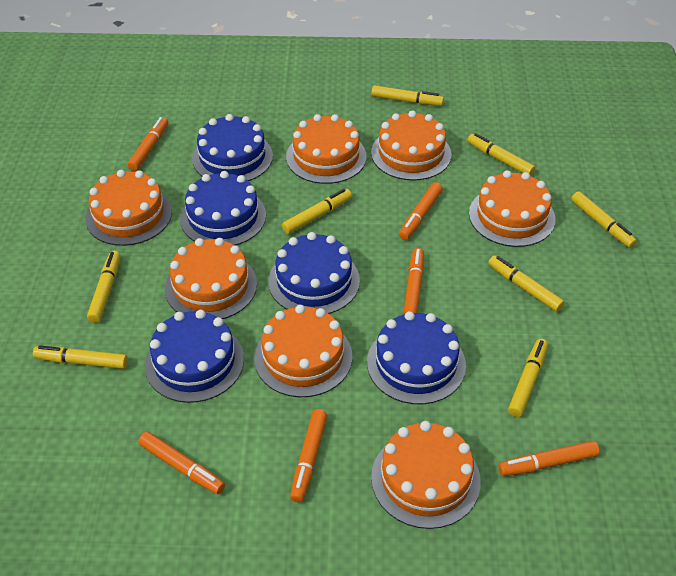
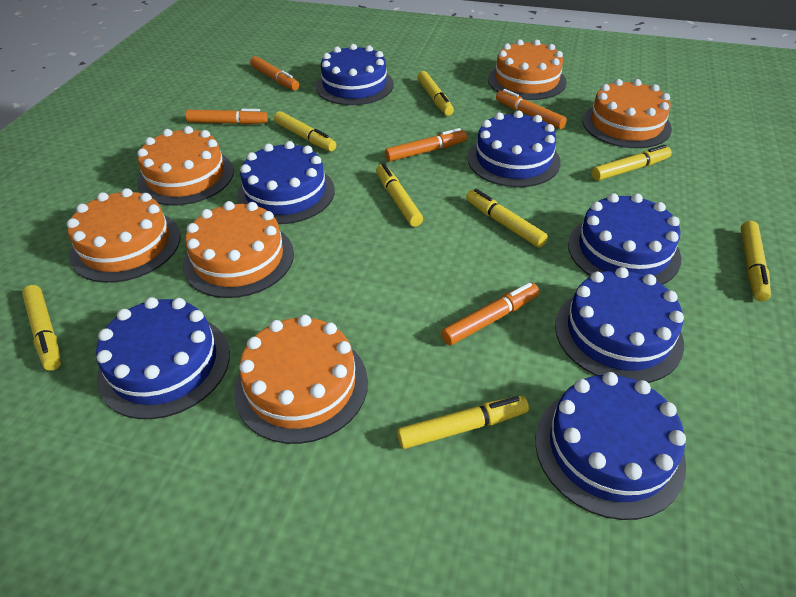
blue cake: 5 -> 7
orange cake: 7 -> 6
orange marker: 6 -> 5

